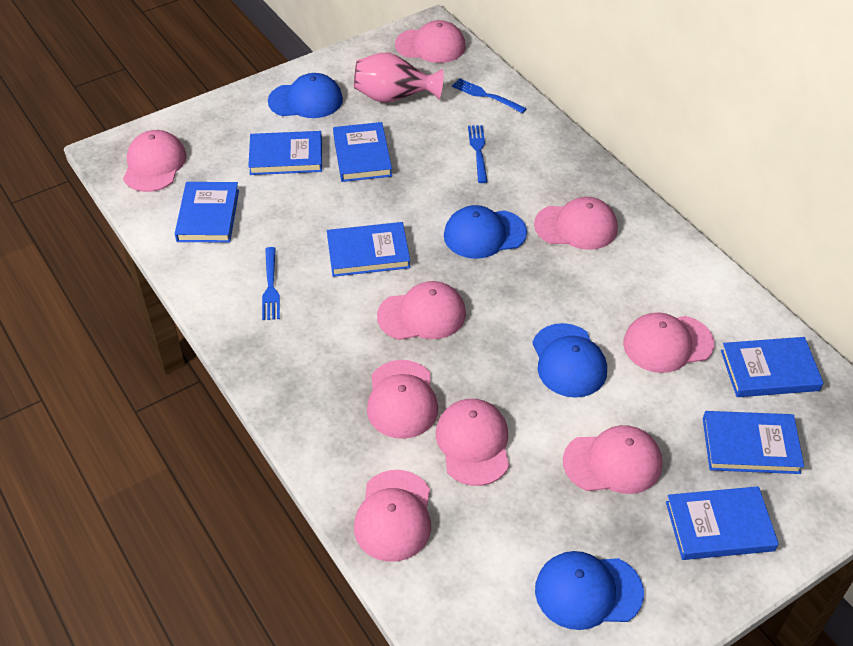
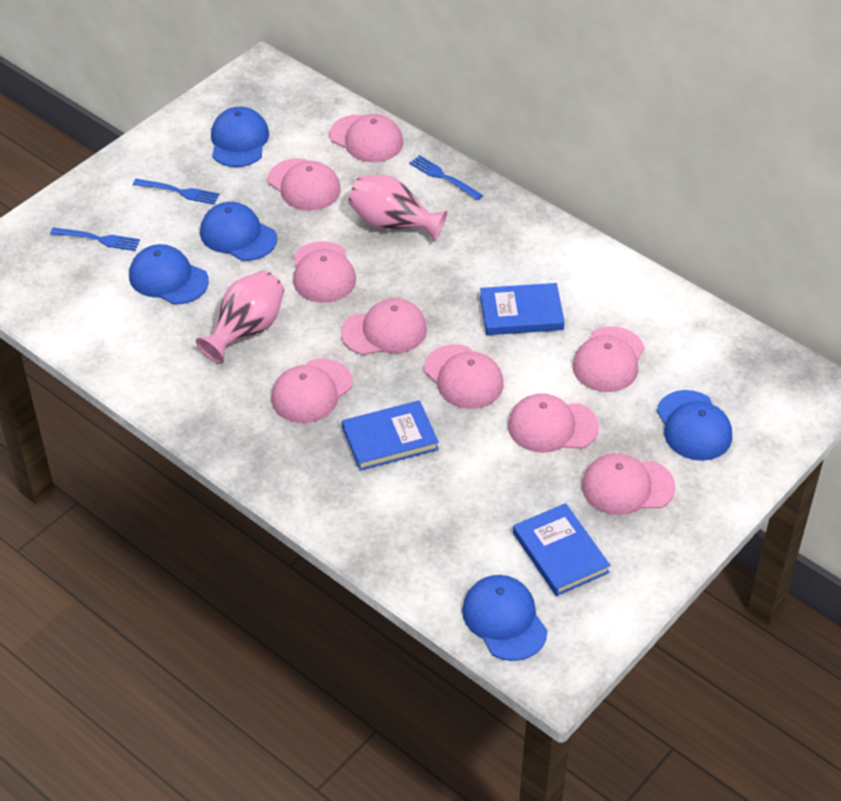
blue book: 7 -> 3
blue cap: 4 -> 5
pink vase: 1 -> 2

